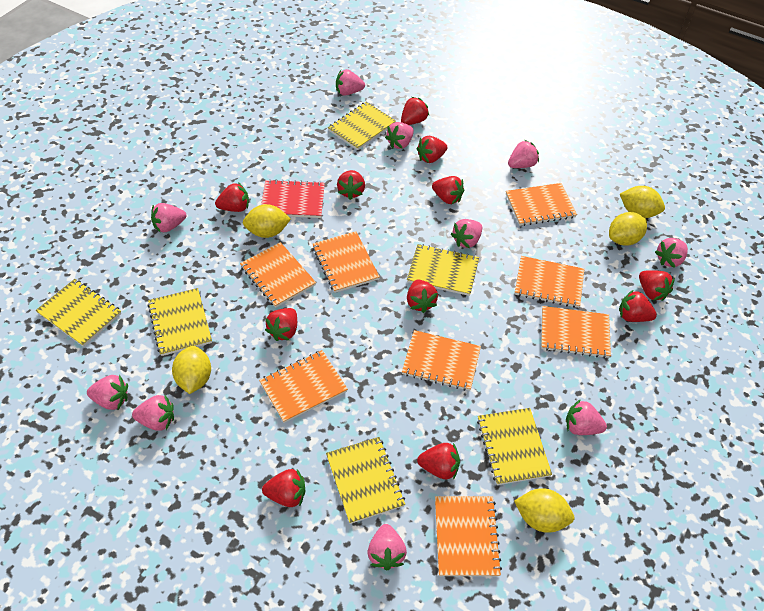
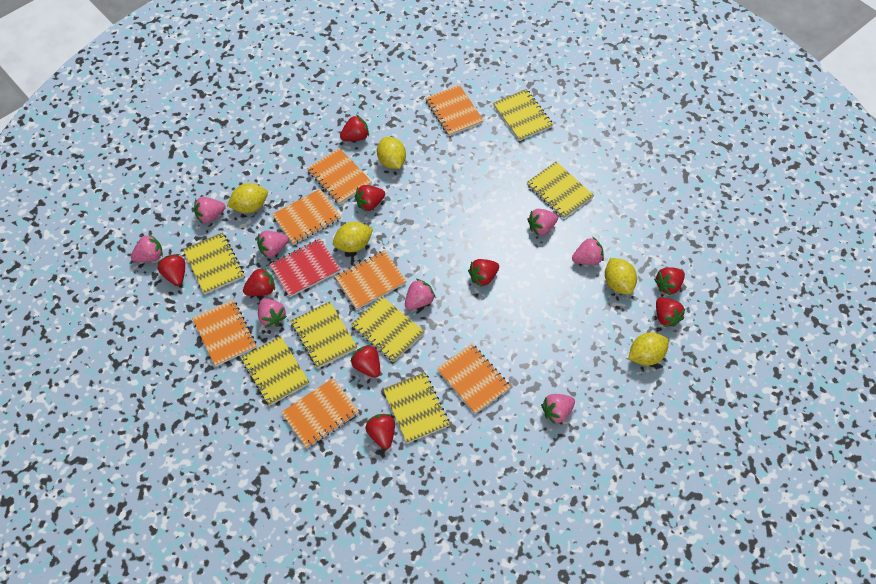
orange notebook: 8 -> 7
pink strawberry: 10 -> 8
red strawberry: 11 -> 9
yellow notebook: 6 -> 7

